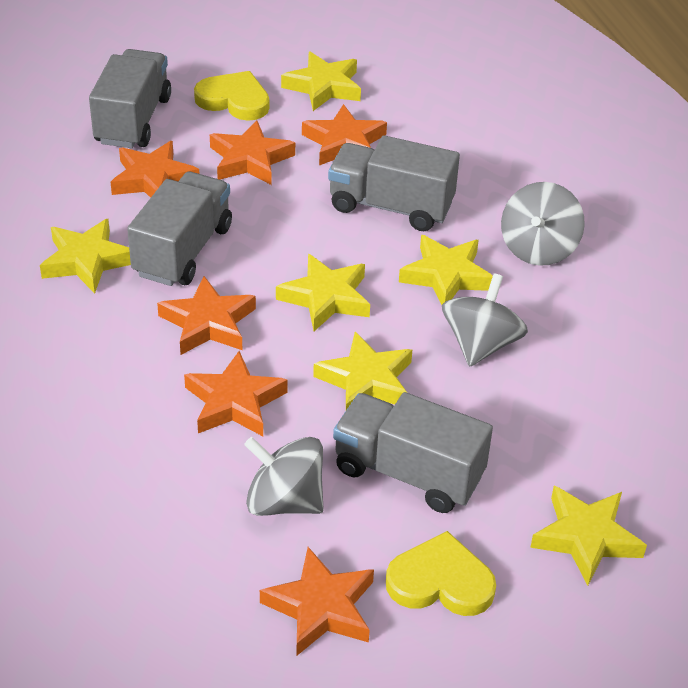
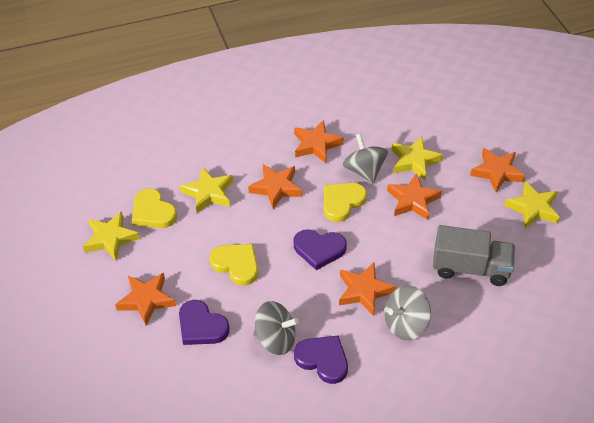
grey truck: 4 -> 1
purple heart: 0 -> 3
yellow heart: 2 -> 3
yellow star: 6 -> 4

